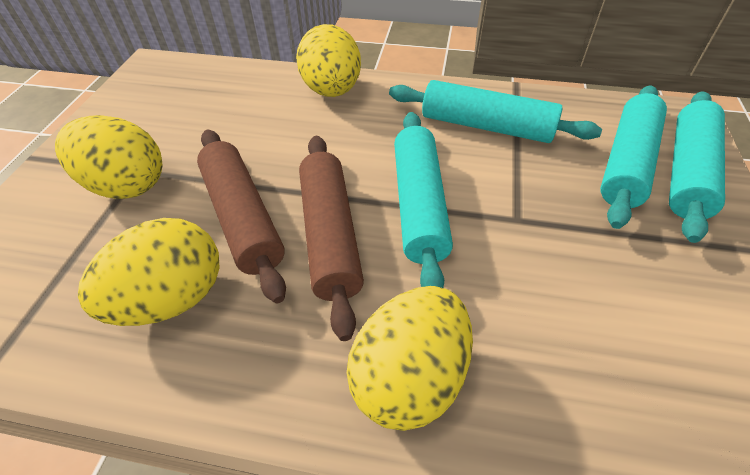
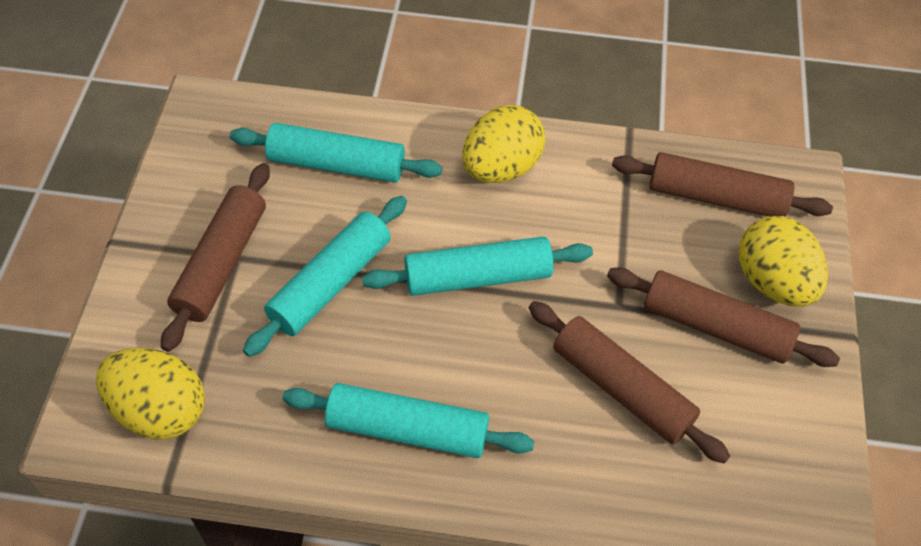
brown rolling pin: 2 -> 4
yellow egg: 4 -> 3

